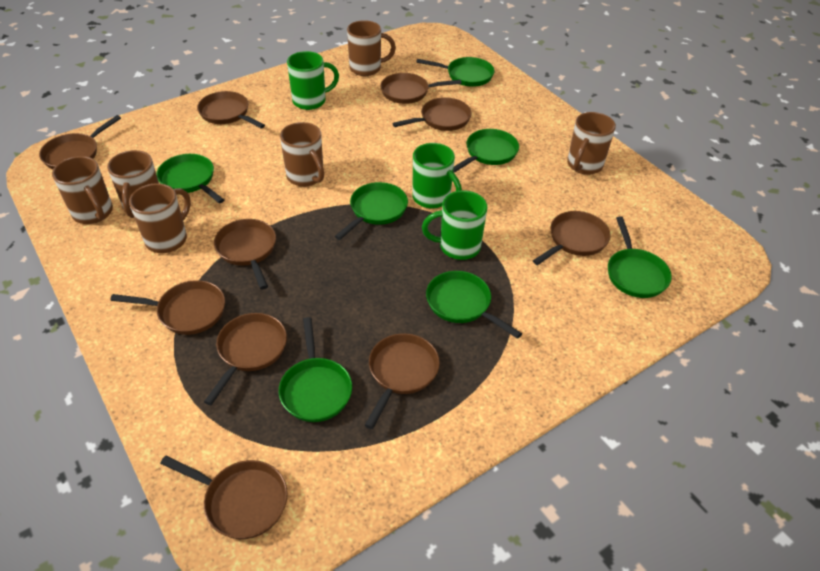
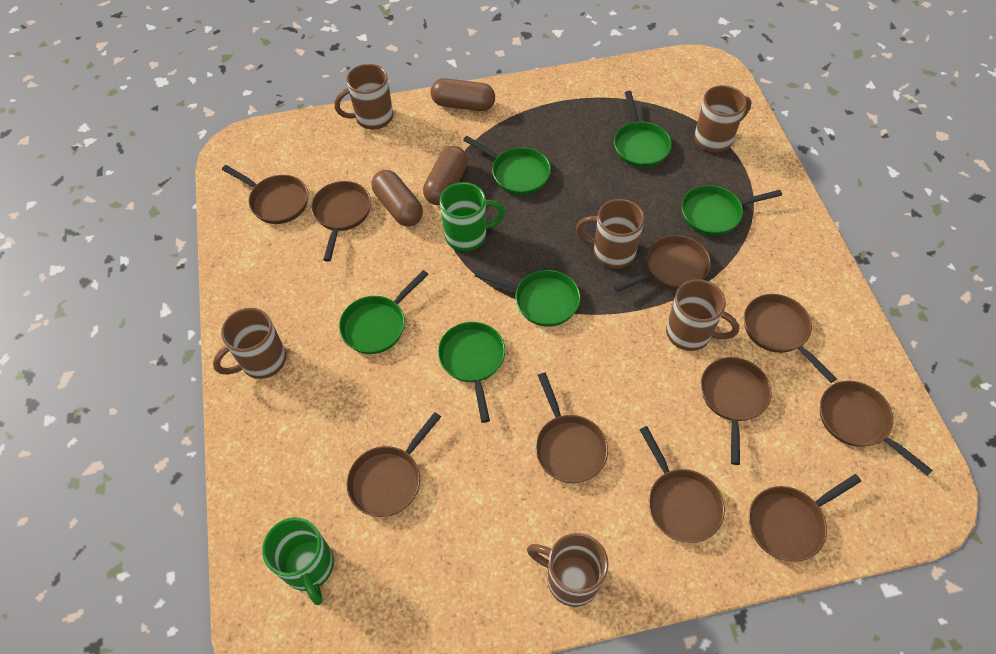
brown capsule: 0 -> 3
green mug: 3 -> 2
green pan: 7 -> 6

